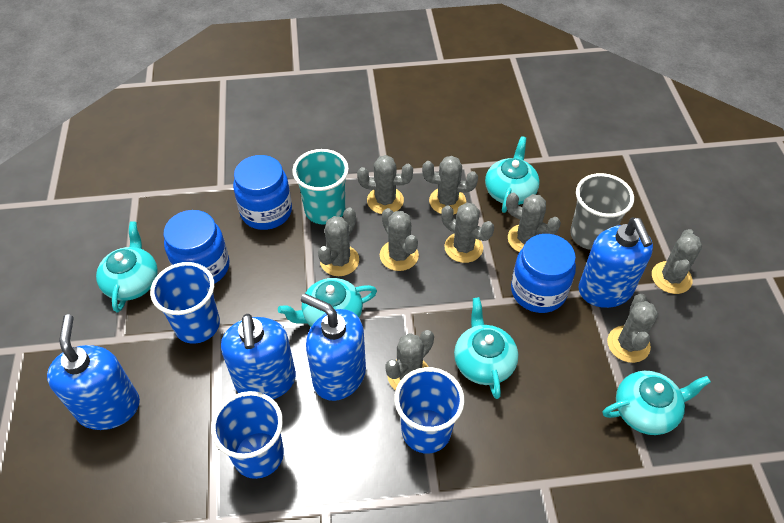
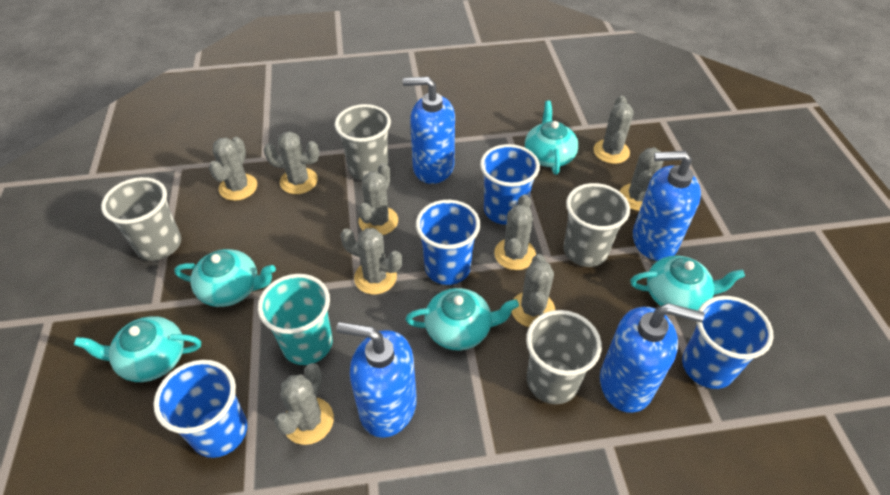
blue cup: 3 -> 4
blue jar: 3 -> 0
grey cup: 1 -> 4

